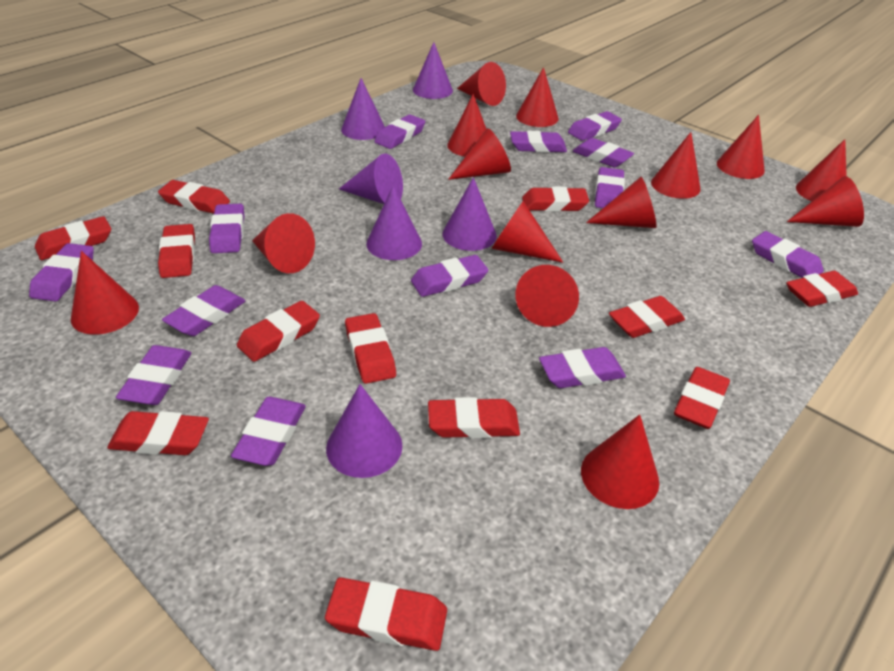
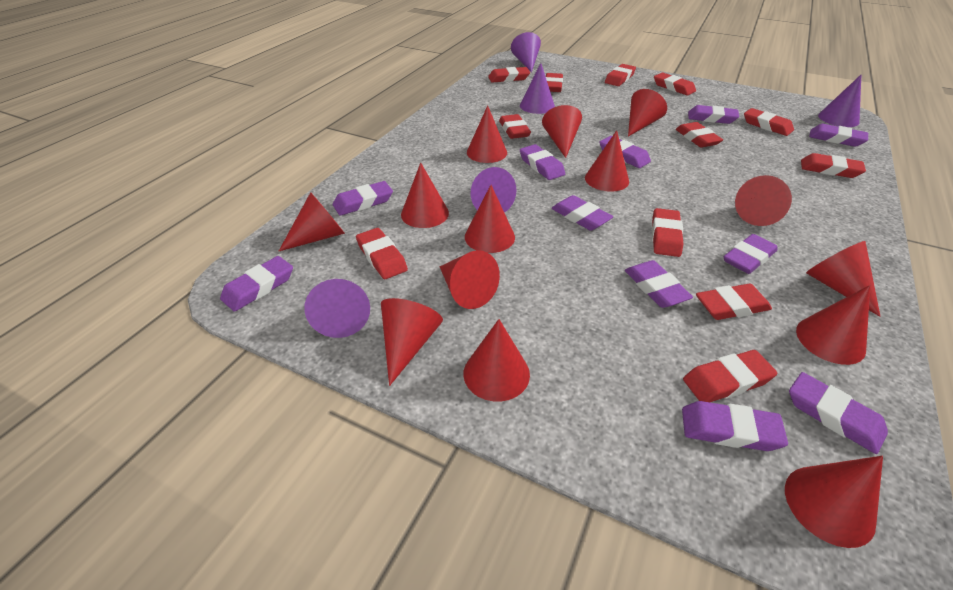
purple cone: 6 -> 5
purple eraser: 13 -> 11

